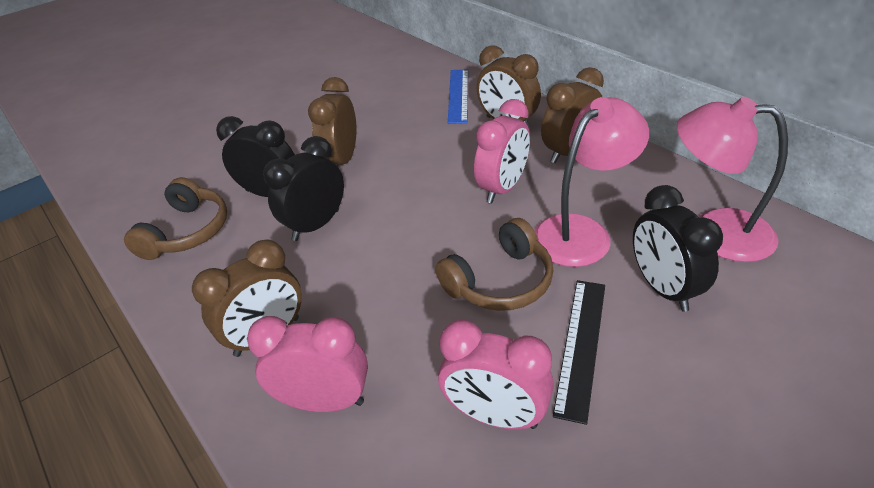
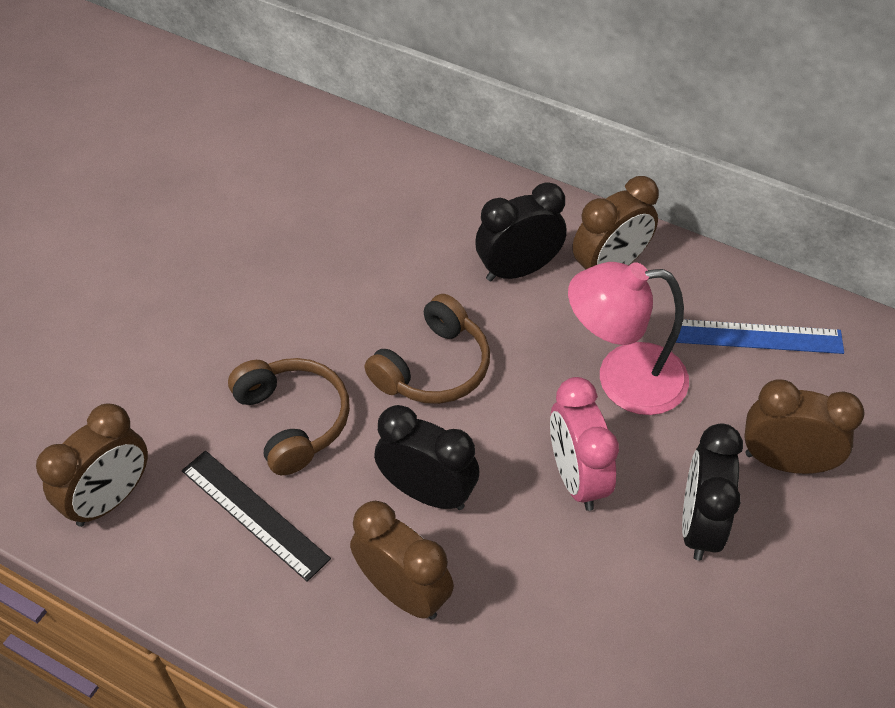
pink clock: 3 -> 1
pink lamp: 2 -> 1

